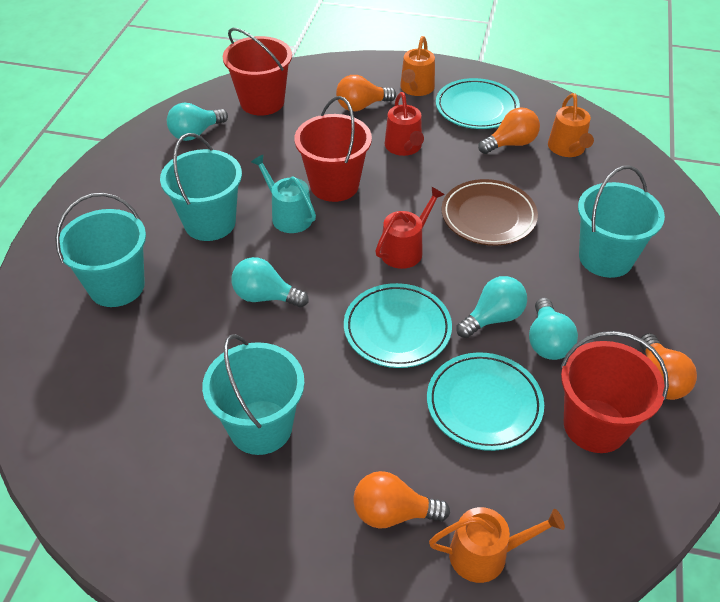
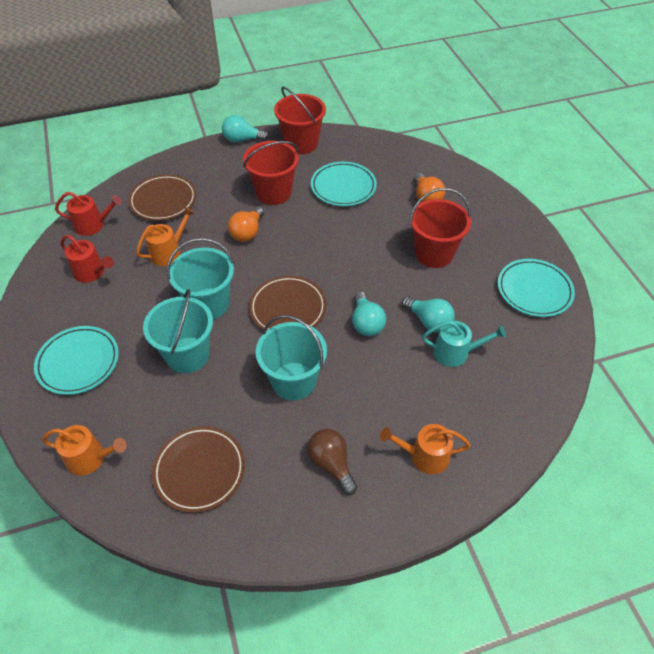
brown light bulb: 0 -> 1
brown plate: 1 -> 3
orange light bulb: 4 -> 2
turquoise bucket: 4 -> 3
turquoise light bulb: 4 -> 3

